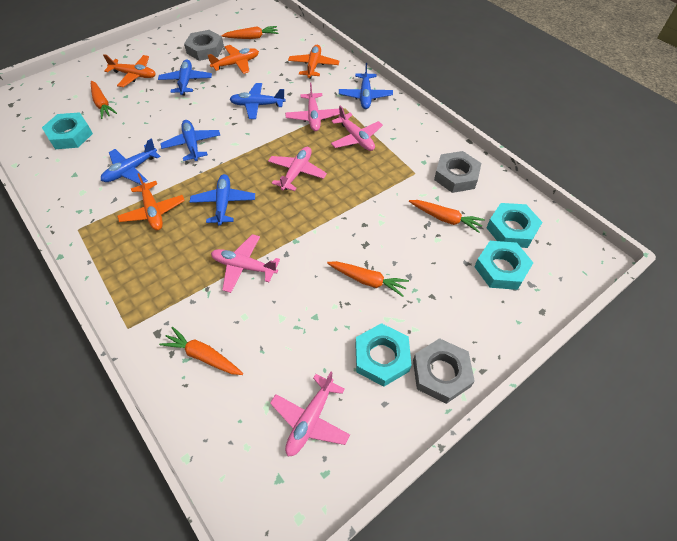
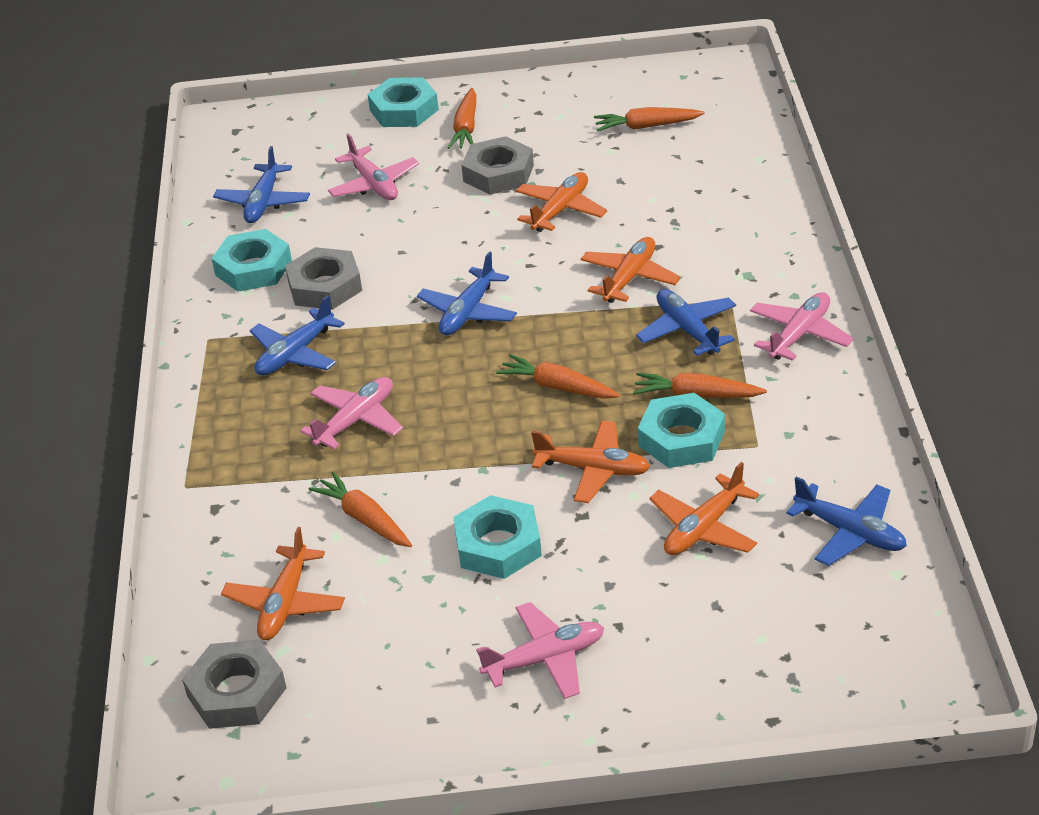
blue plane: 6 -> 5
orange plane: 4 -> 5
pink plane: 5 -> 4

